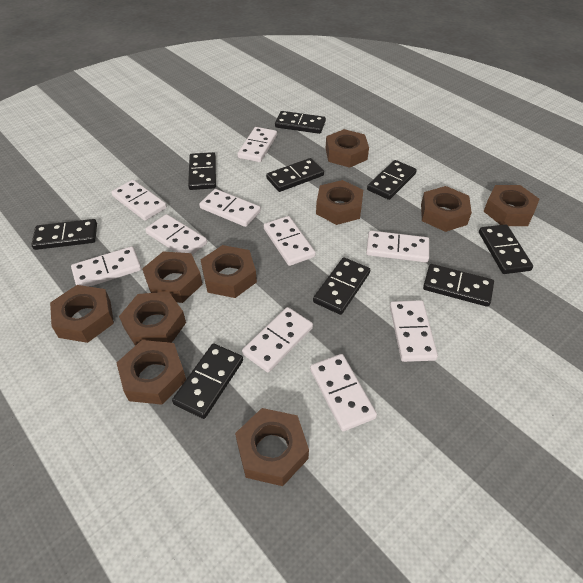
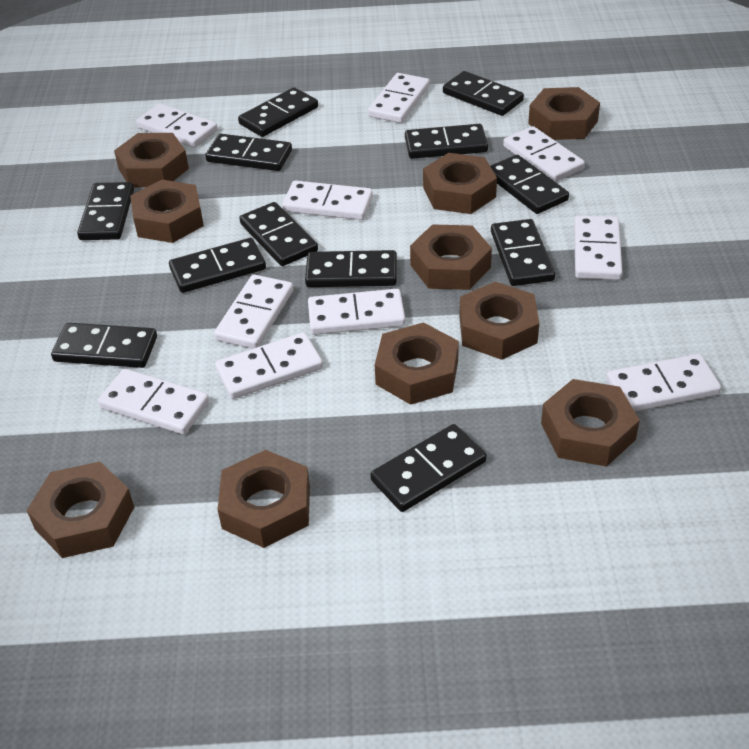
black domino: 9 -> 12

